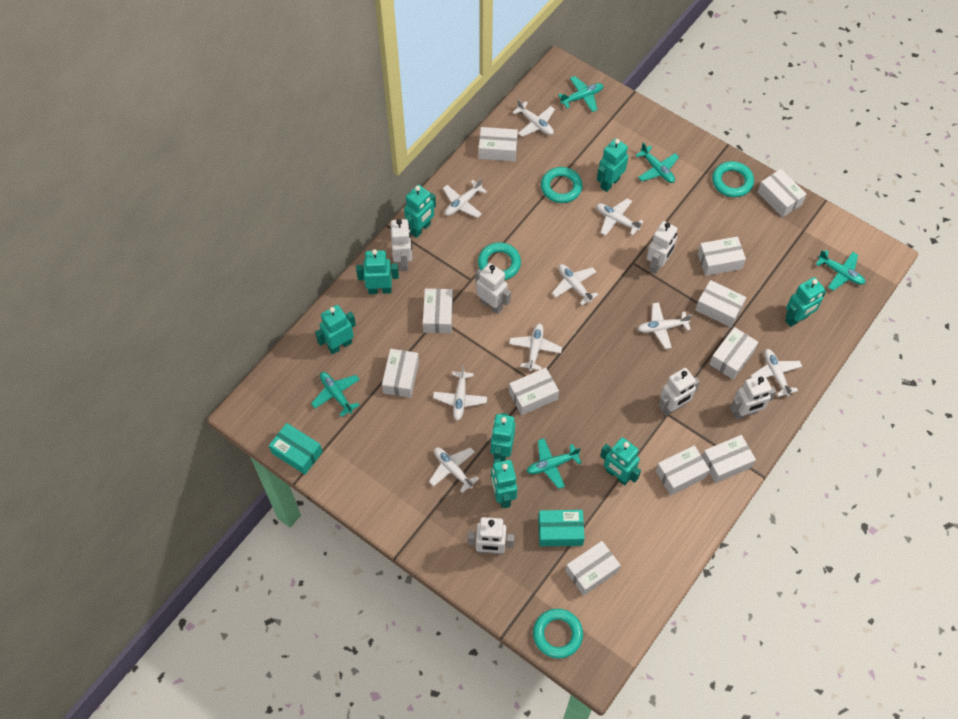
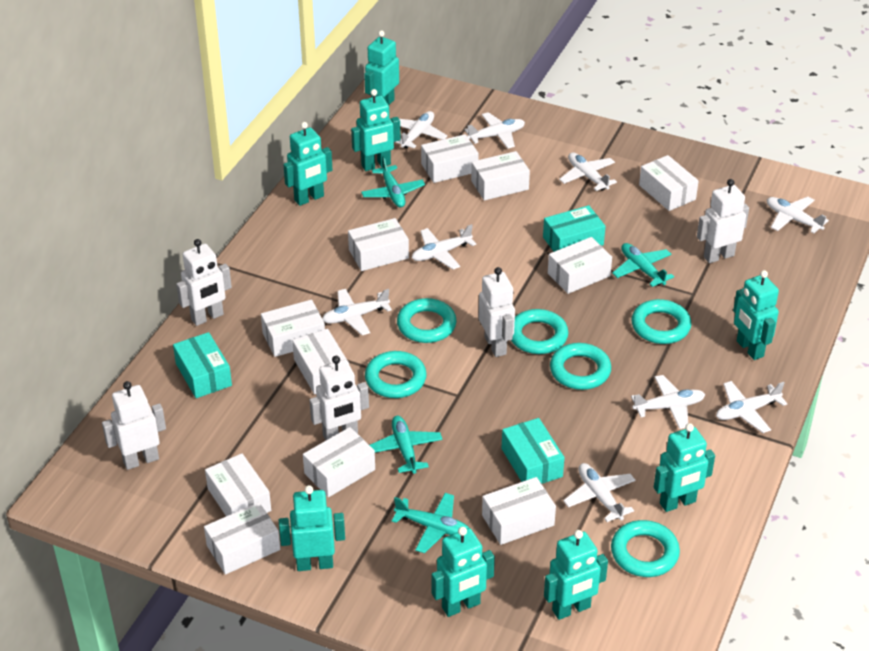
turquoise box: 2 -> 3
turquoise plane: 5 -> 4
turquoise ring: 4 -> 6
white robot: 6 -> 5

